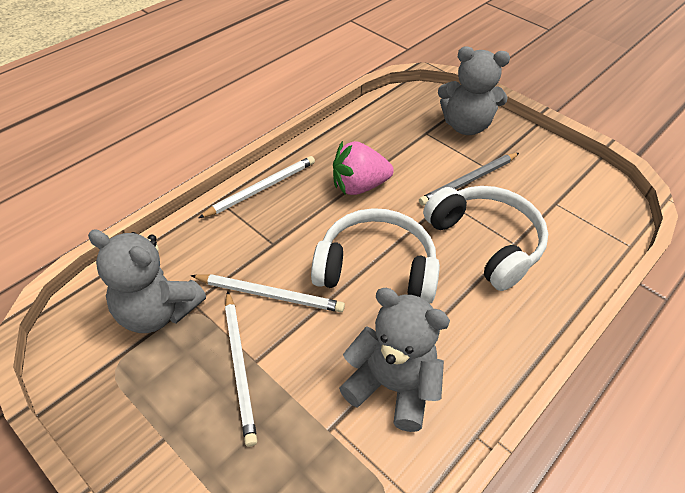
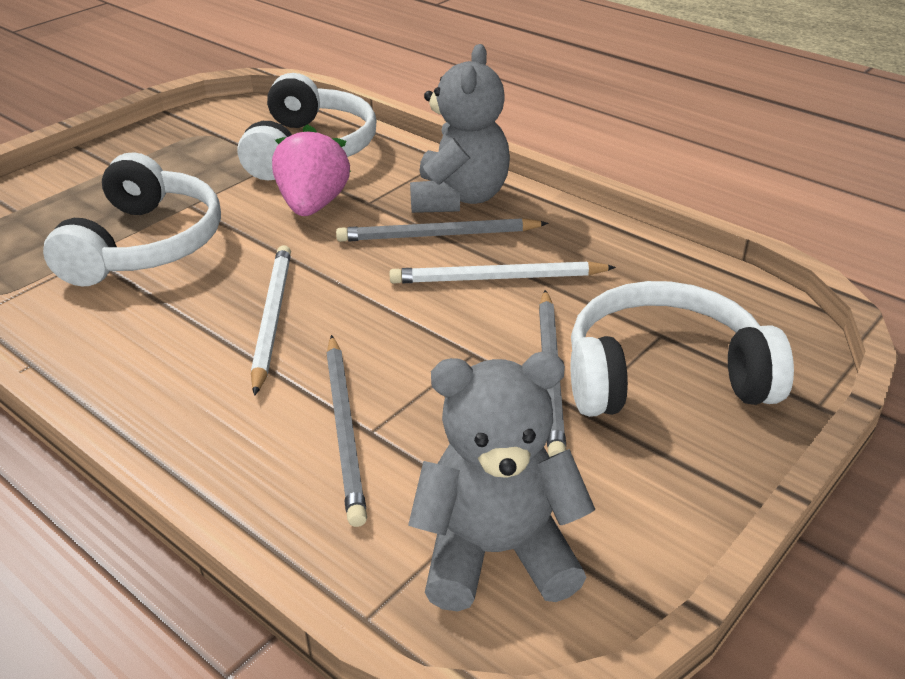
grey pencil: 1 -> 3
grey teddy bear: 3 -> 2
white headphones: 2 -> 3
white pencil: 3 -> 2

